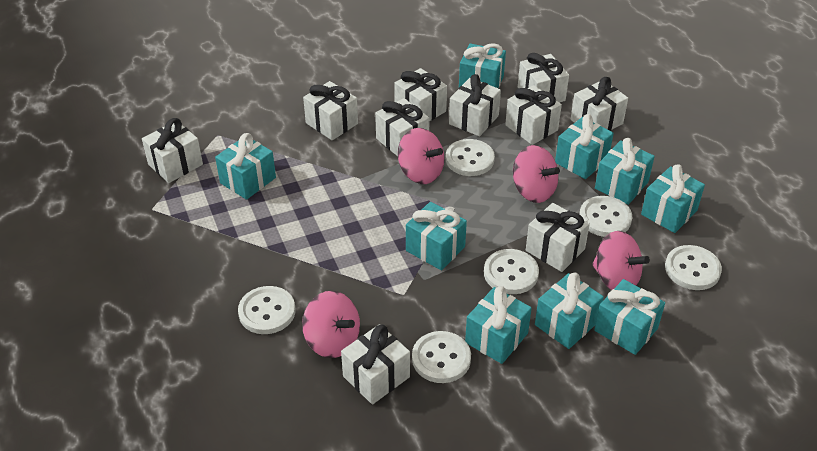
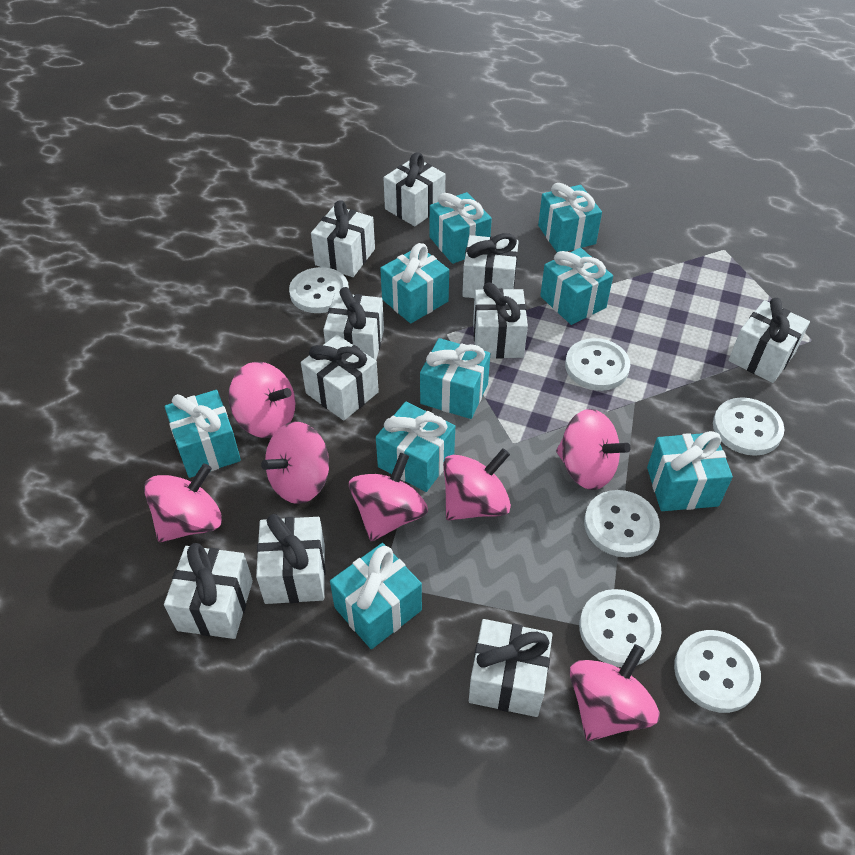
pink spinning top: 4 -> 7

